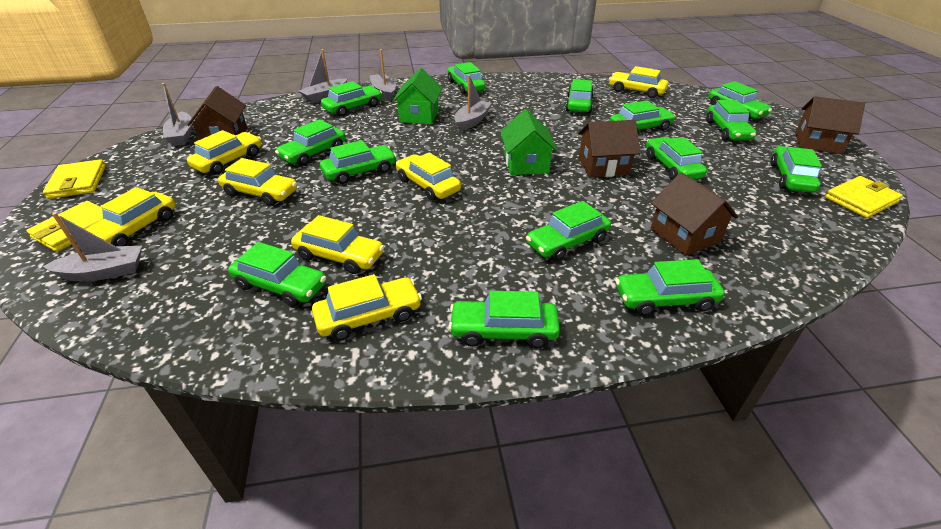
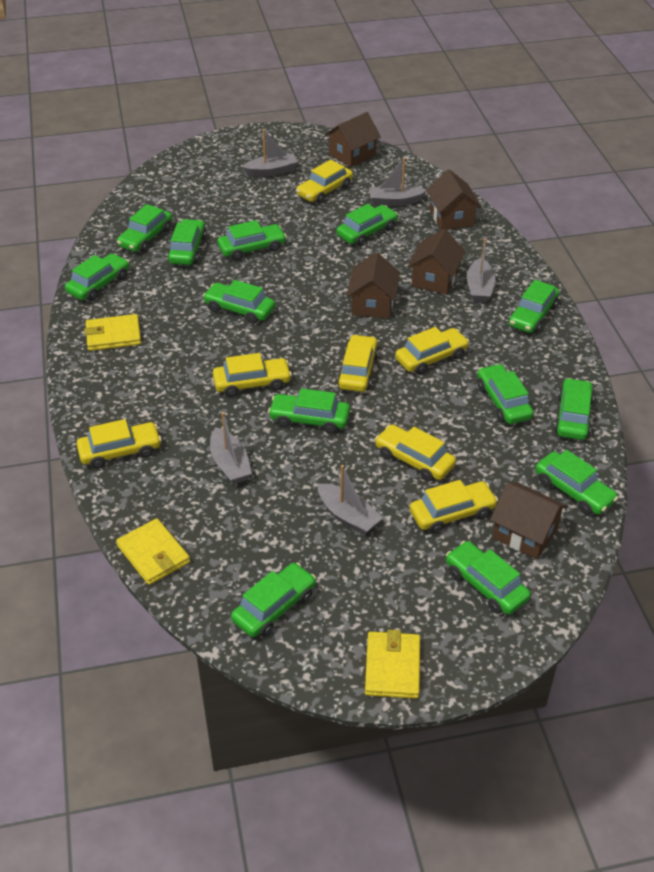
brown house: 4 -> 5
green car: 14 -> 13
green house: 2 -> 0

